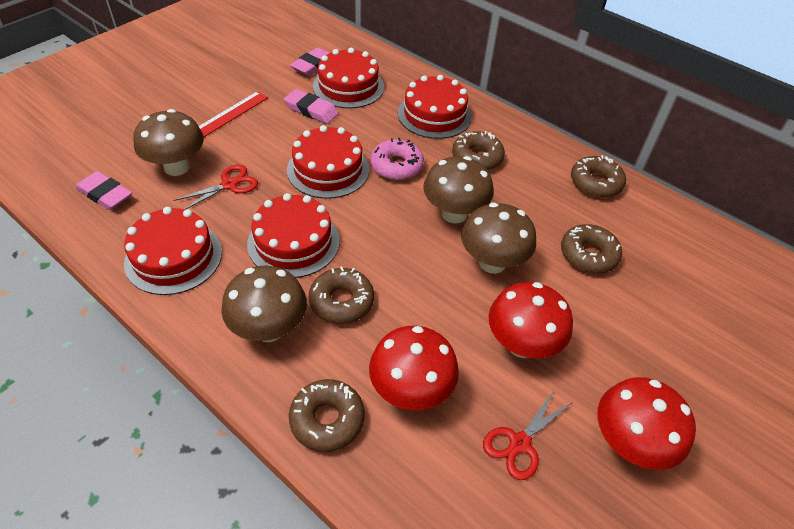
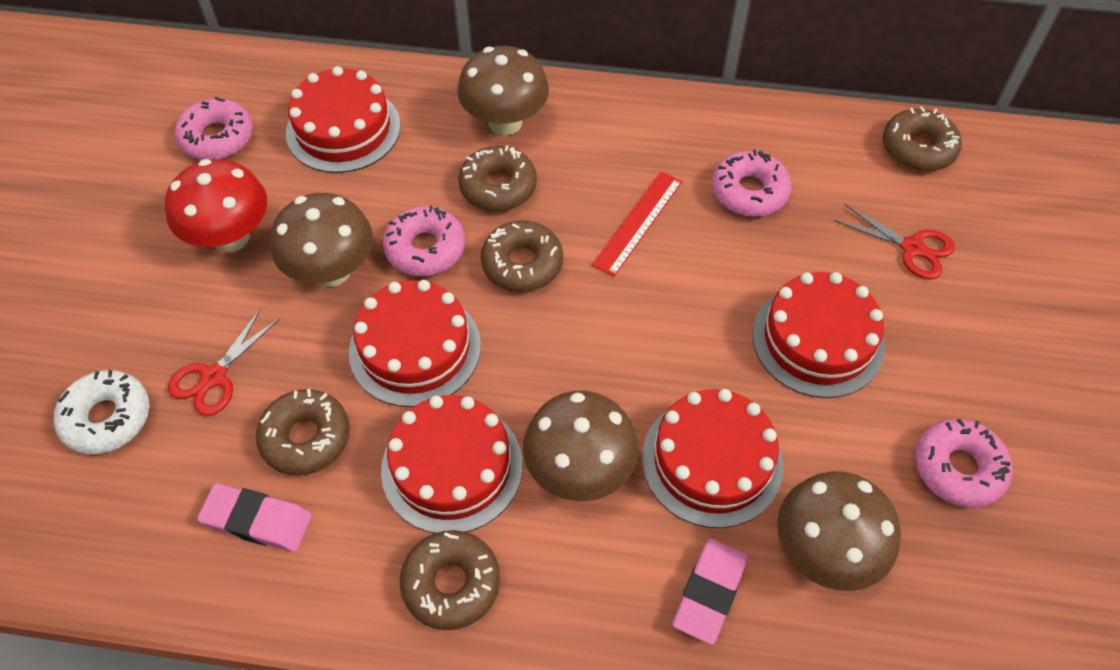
pink donut: 1 -> 4
pink eraser: 3 -> 2
red mushroom: 3 -> 1
white donut: 0 -> 1

